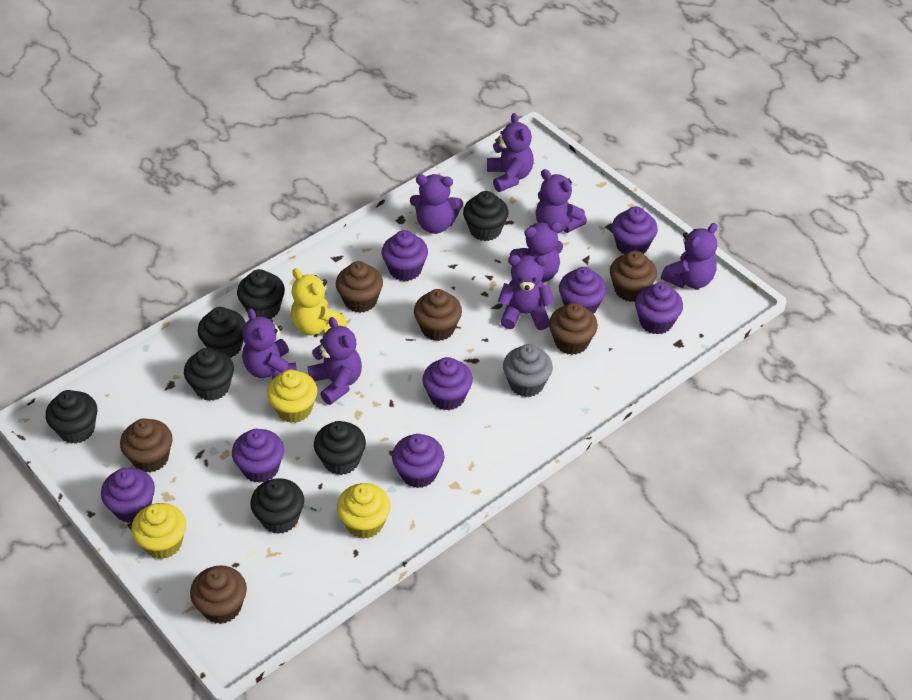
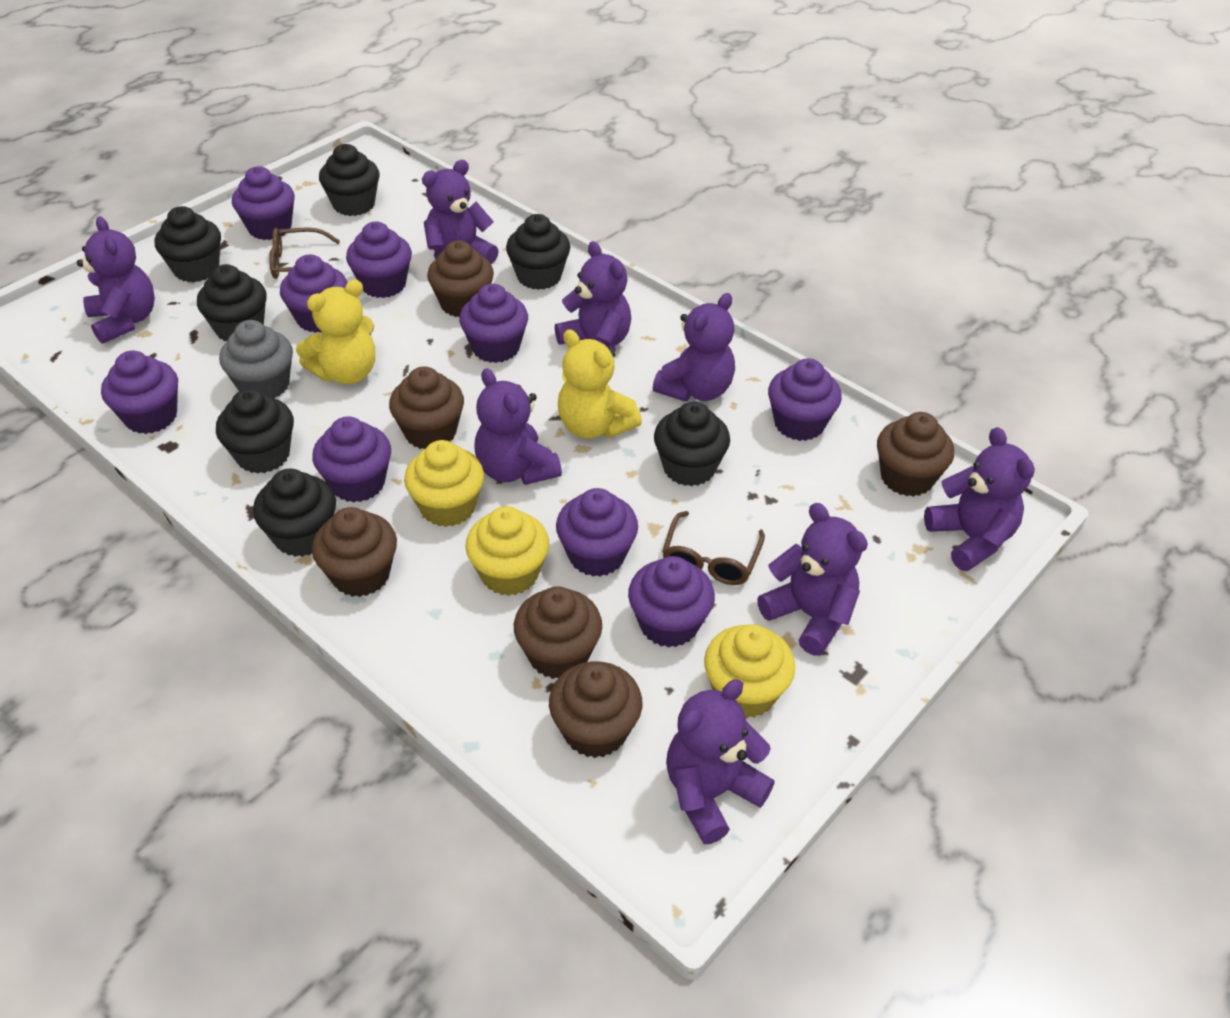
brown glasses: 0 -> 2
purple cupcake: 8 -> 9
yellow teddy bear: 1 -> 2

